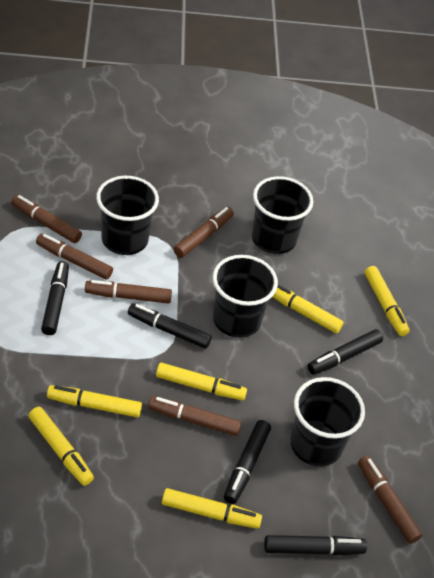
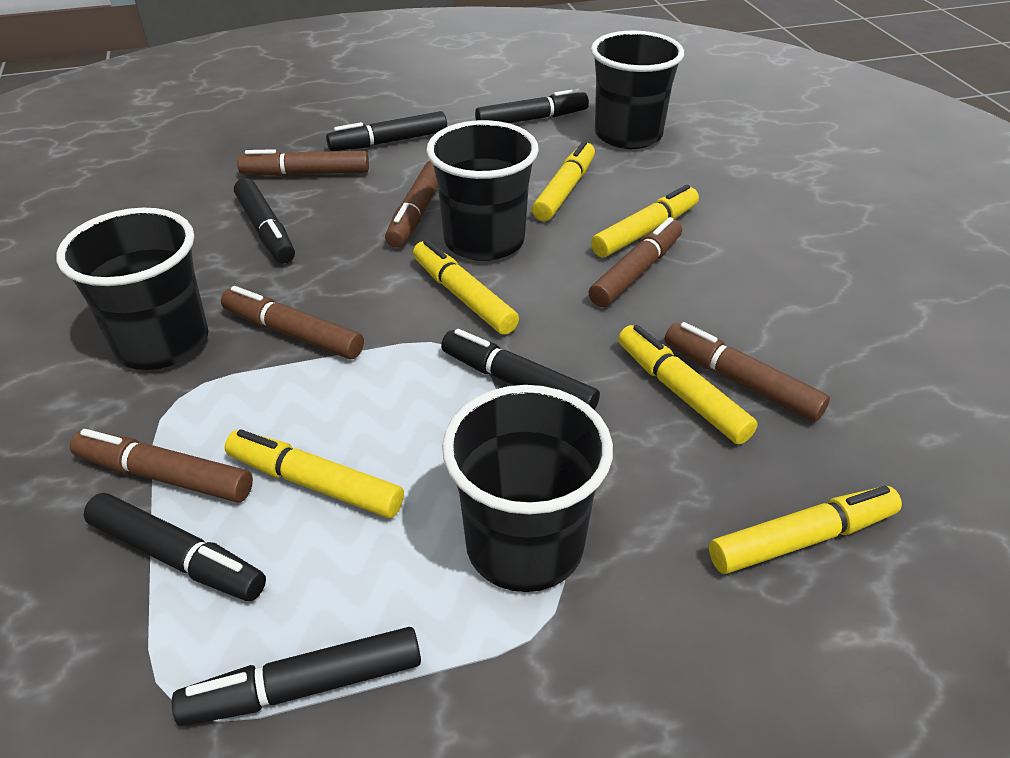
black marker: 5 -> 6

